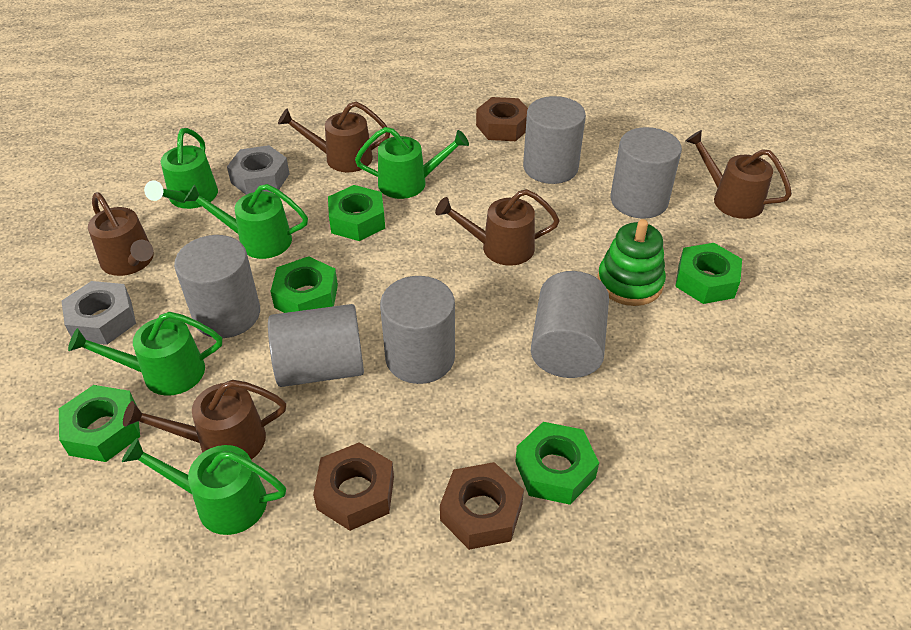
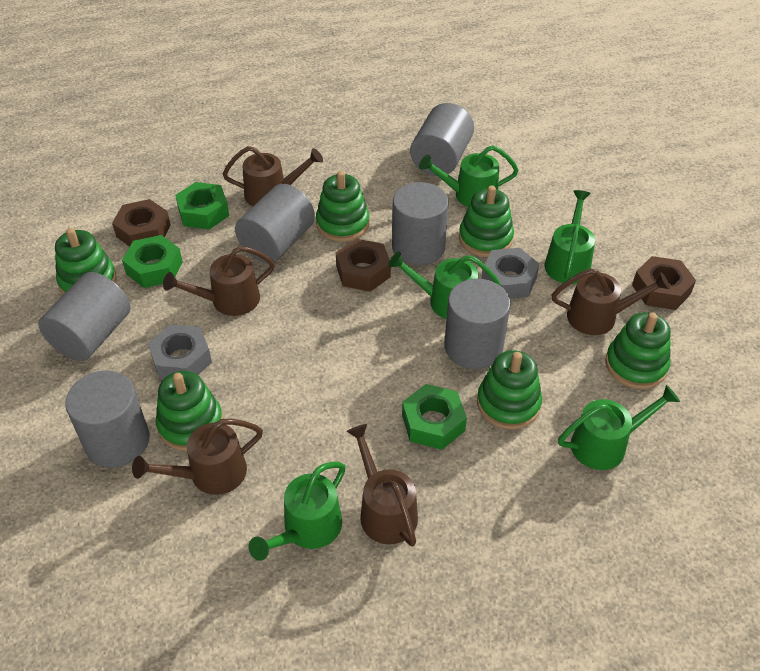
green nut: 5 -> 3
green stacking toy: 1 -> 6

